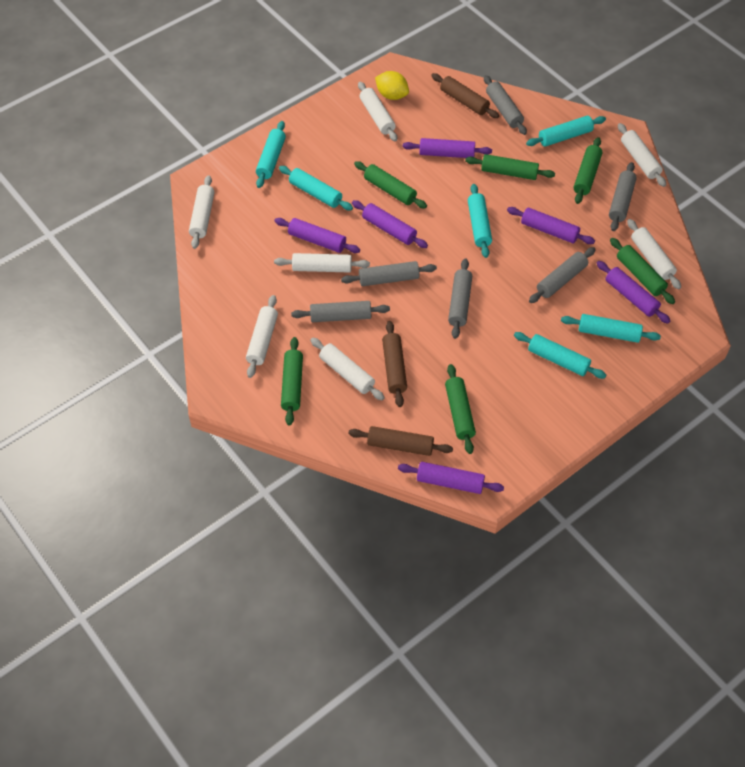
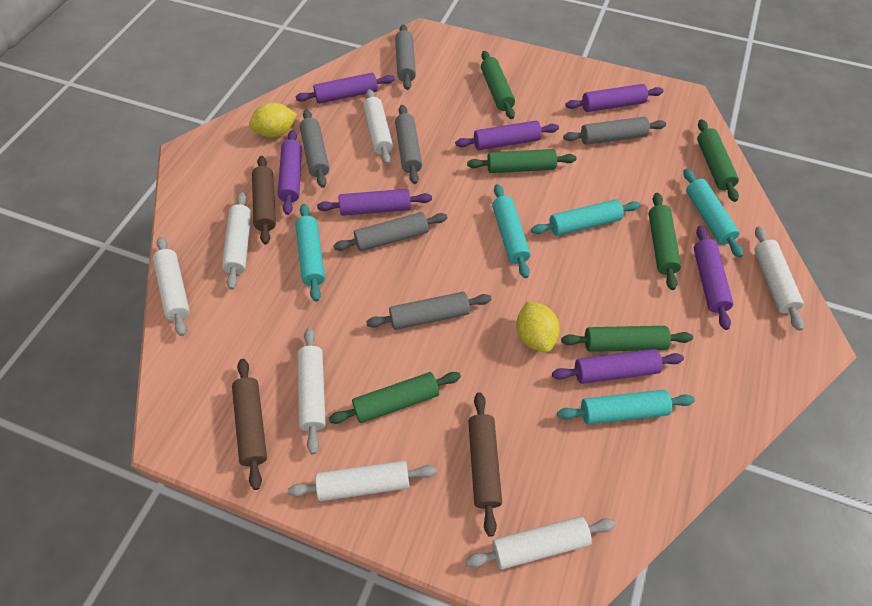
purple rolling pin: 6 -> 7
turquoise rolling pin: 6 -> 5
yellow lemon: 1 -> 2

